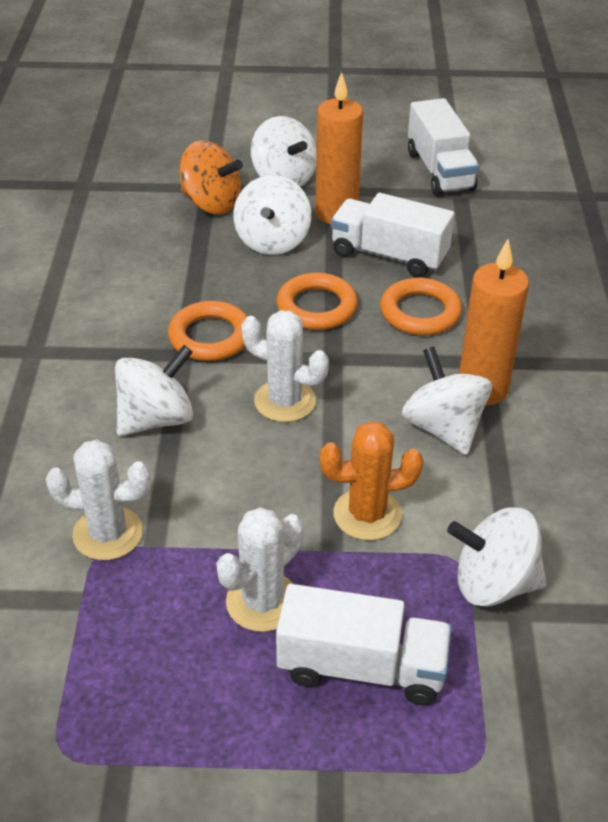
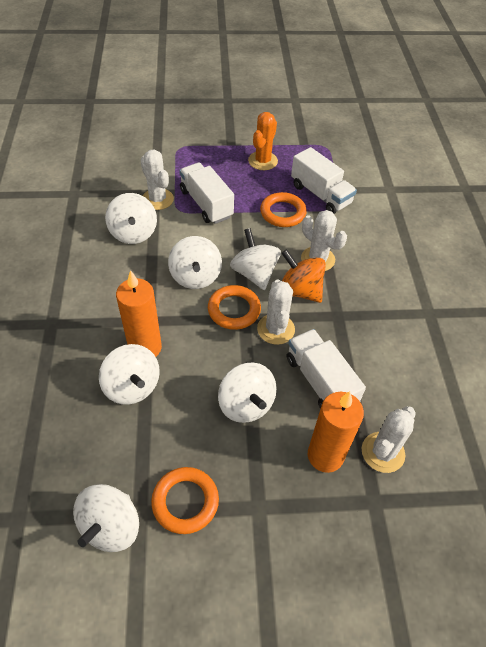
white cactus: 3 -> 4
white spinning top: 5 -> 6

